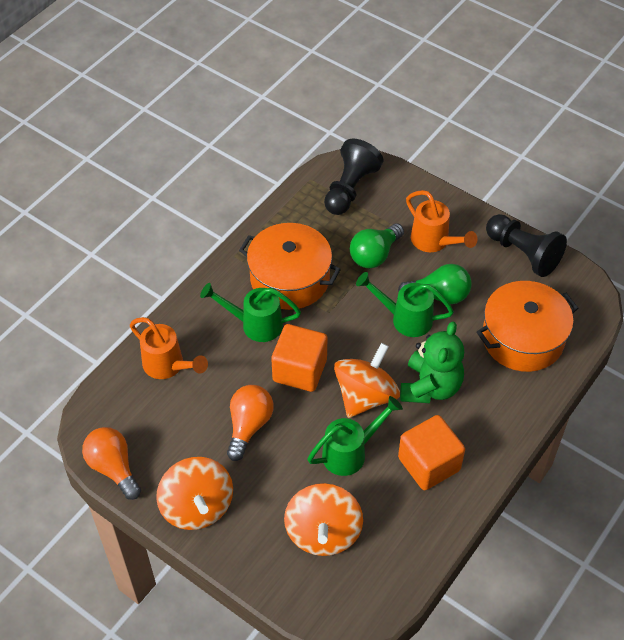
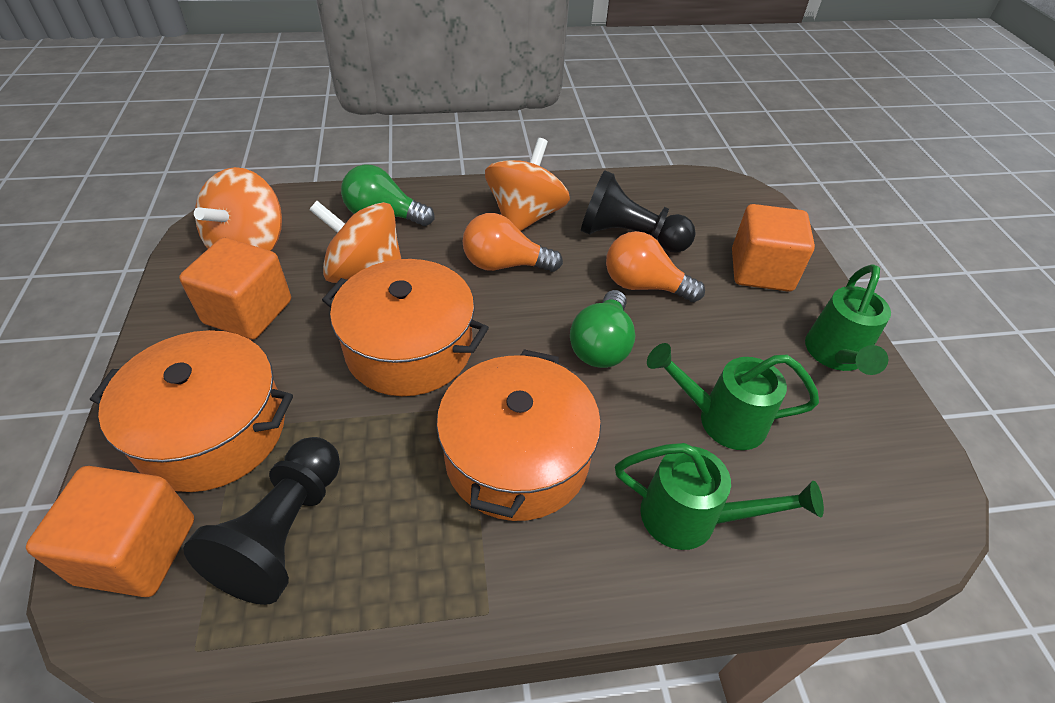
green teddy bear: 1 -> 0
orange cube: 2 -> 3
orange pot: 2 -> 3
orange watering can: 2 -> 0

